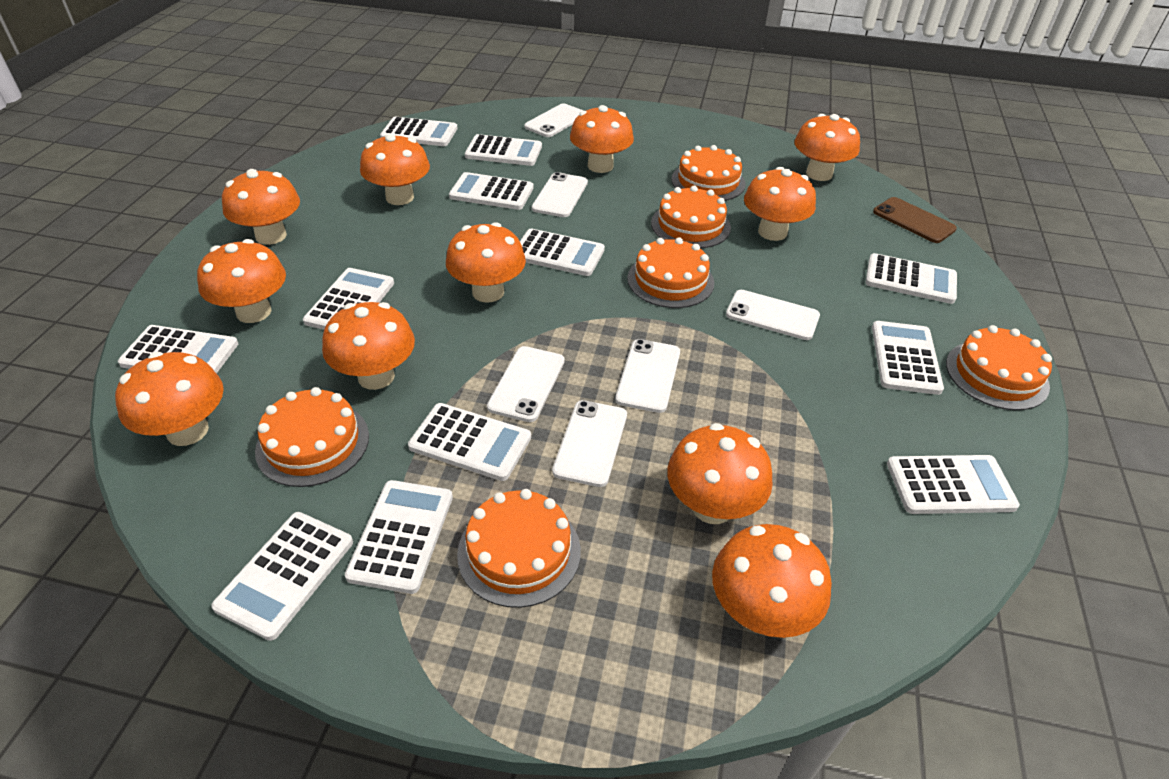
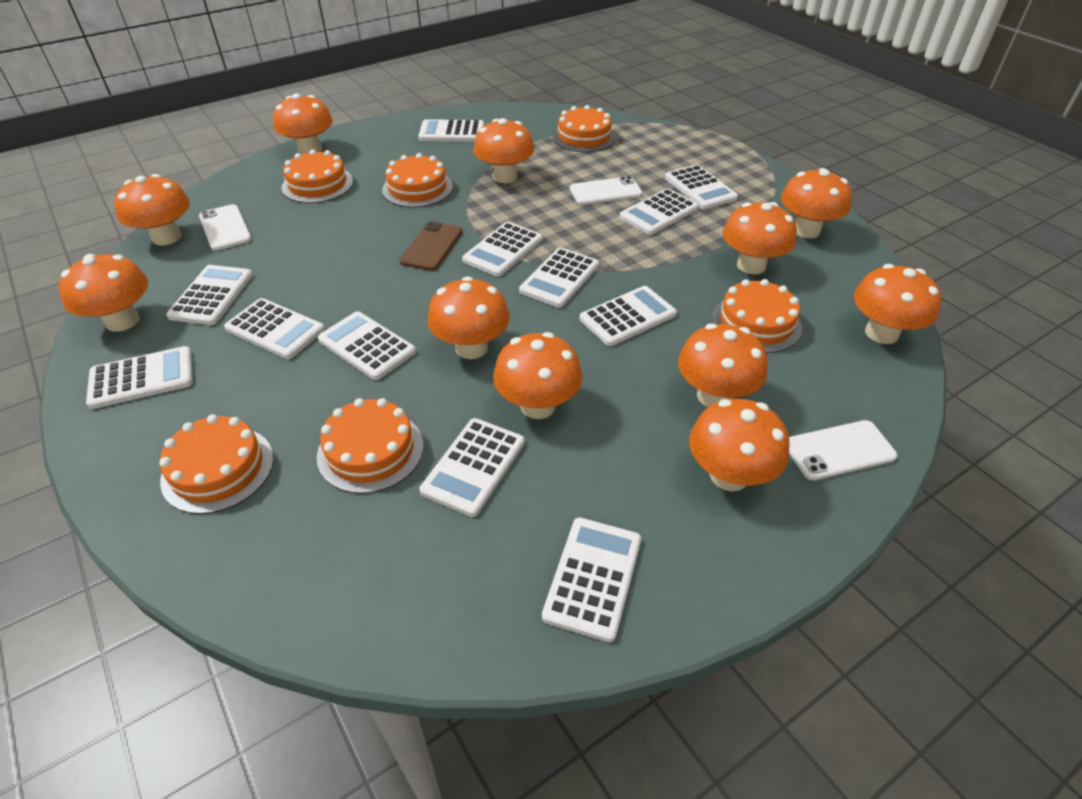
white phone: 6 -> 3

